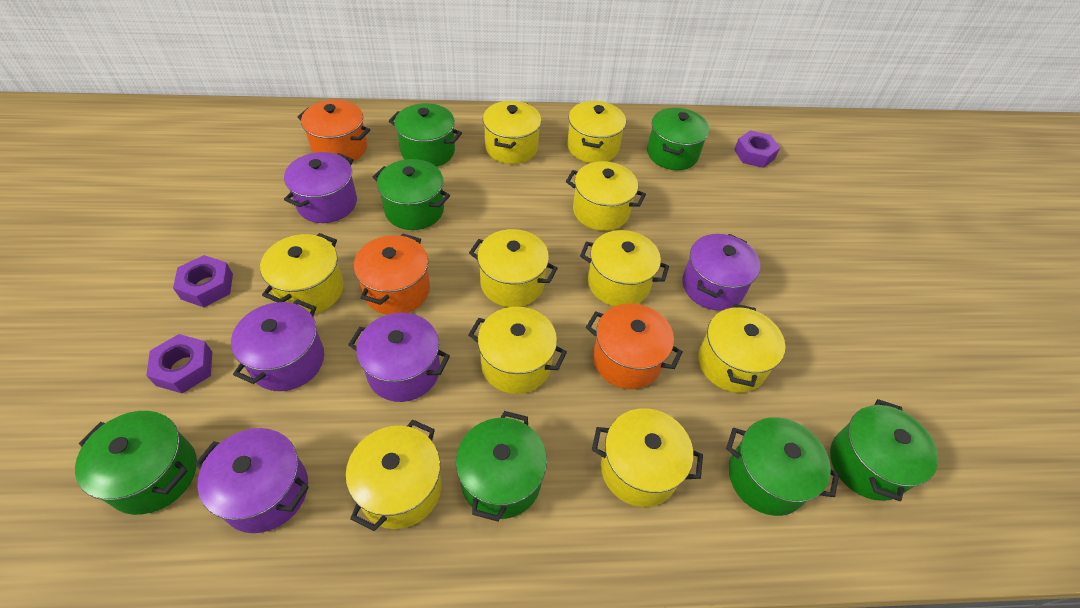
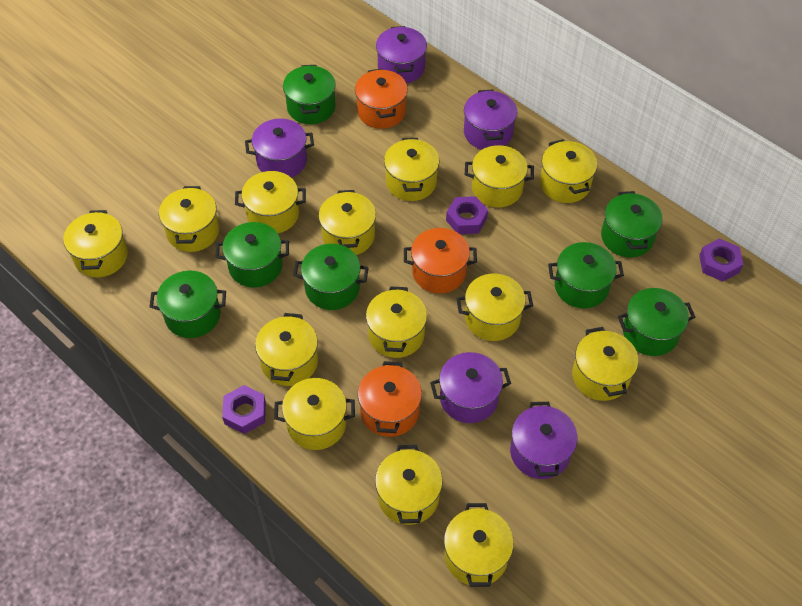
yellow pot: 10 -> 14

